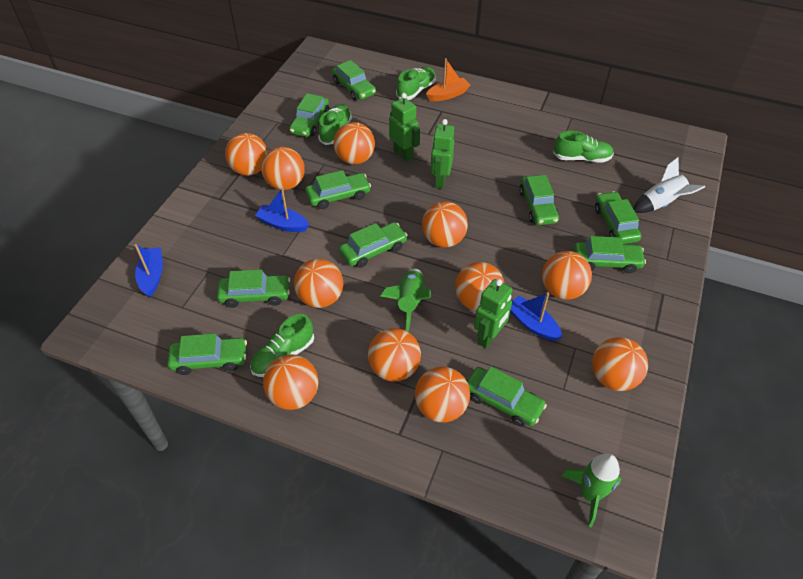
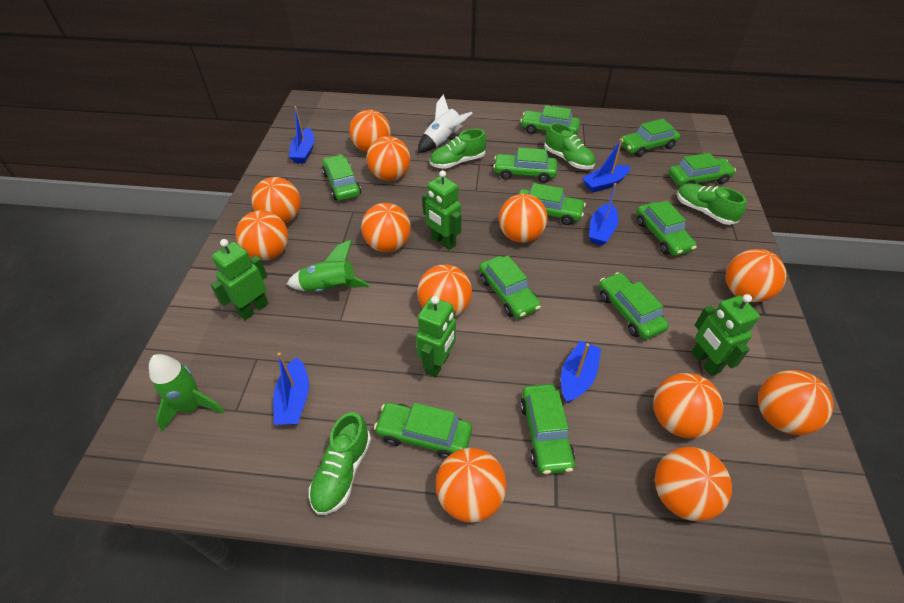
blue boat: 3 -> 5
green car: 10 -> 11
green robot: 3 -> 4
orange ball: 11 -> 12
orange boat: 1 -> 0

